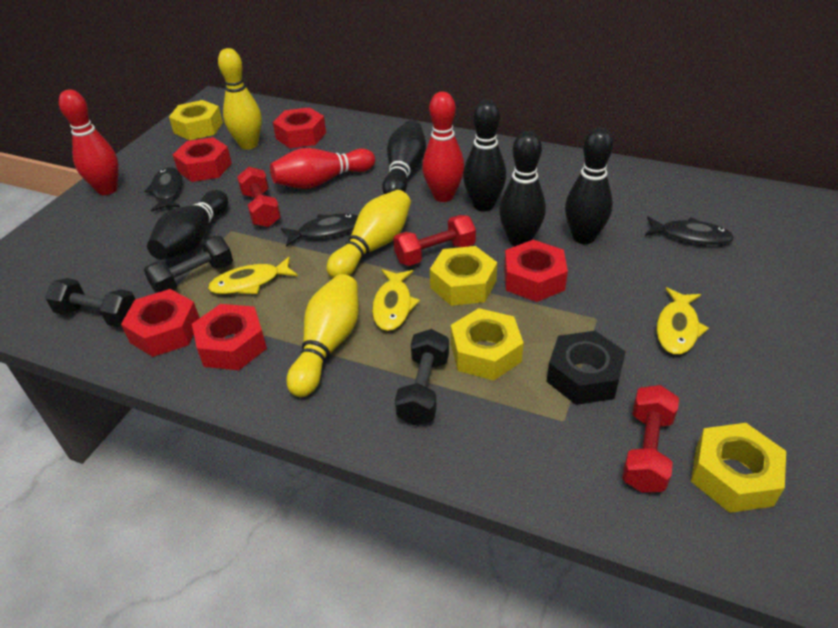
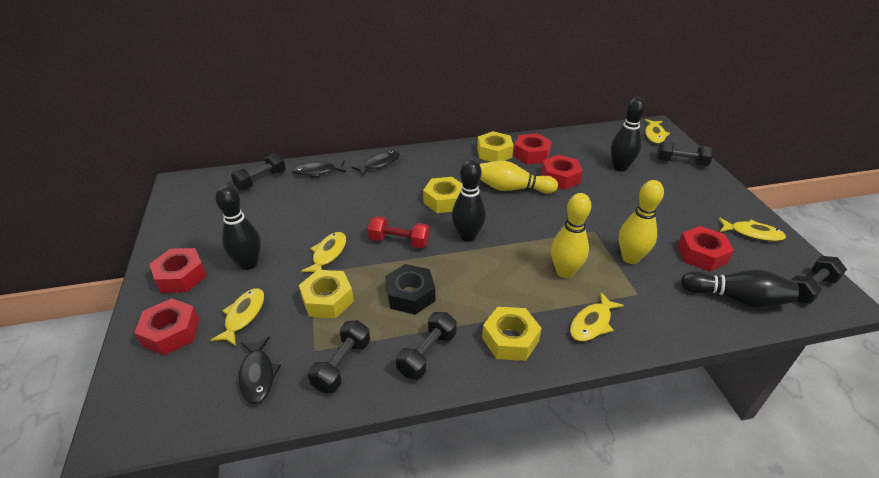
black bowling pin: 5 -> 4
black dumbbell: 3 -> 5
red bowling pin: 3 -> 0
red dumbbell: 3 -> 1
yellow fish: 3 -> 5

